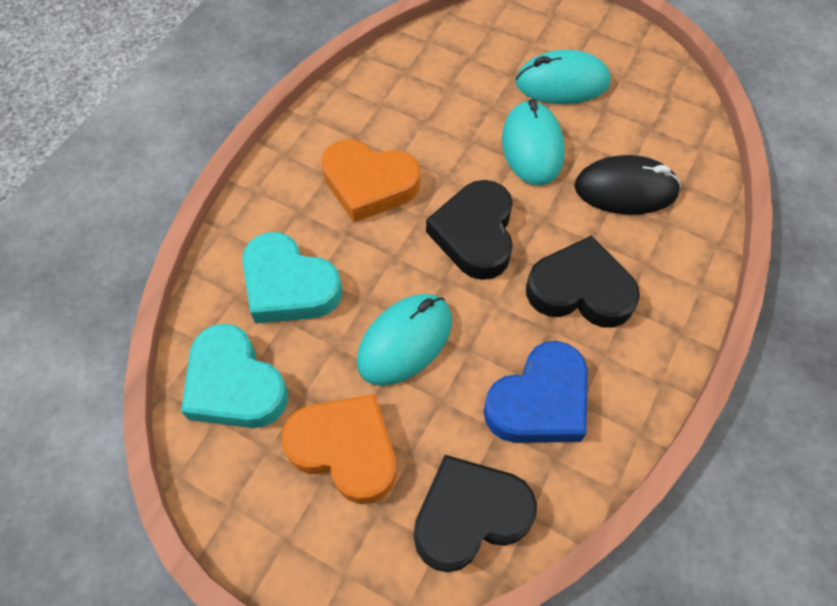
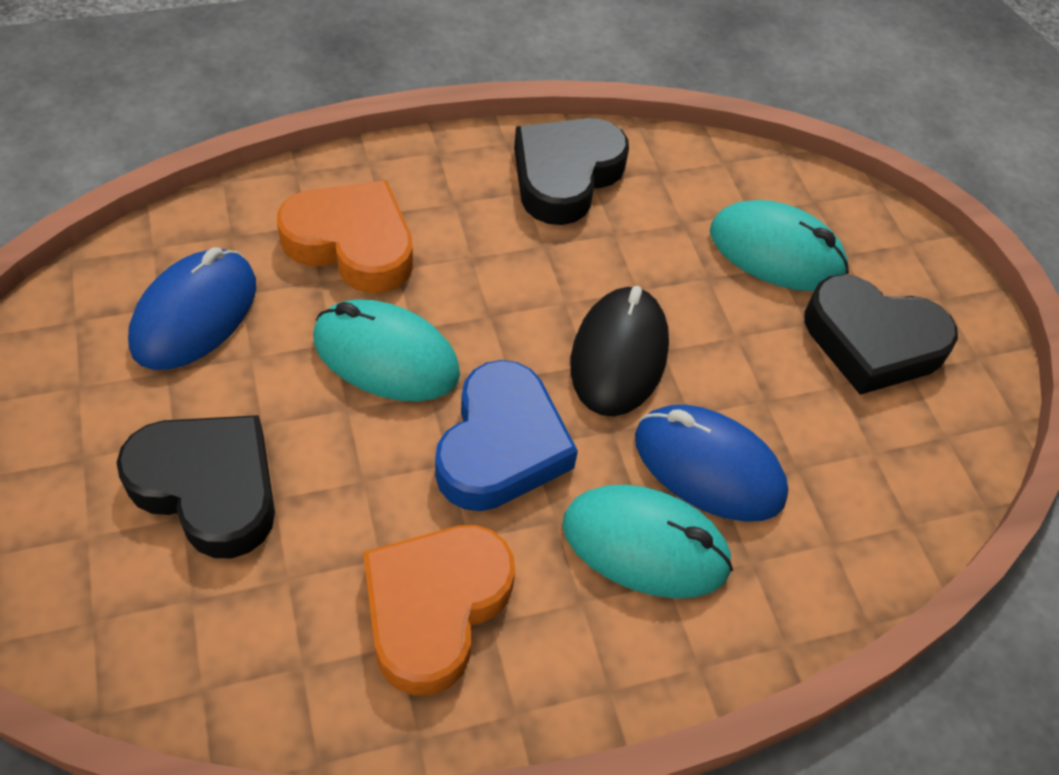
blue mouse: 0 -> 2
turquoise heart: 2 -> 0

